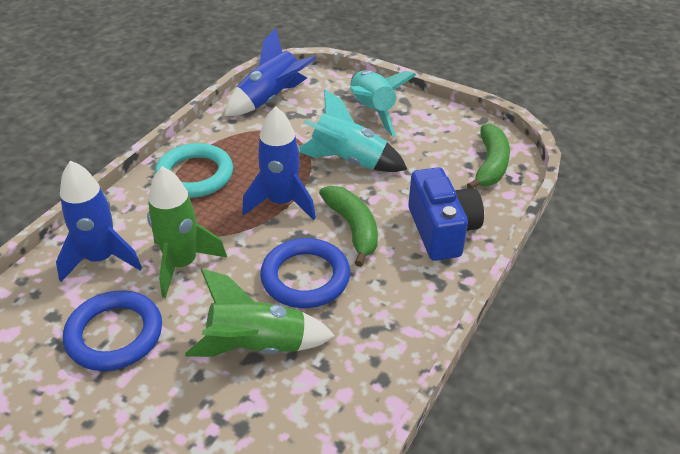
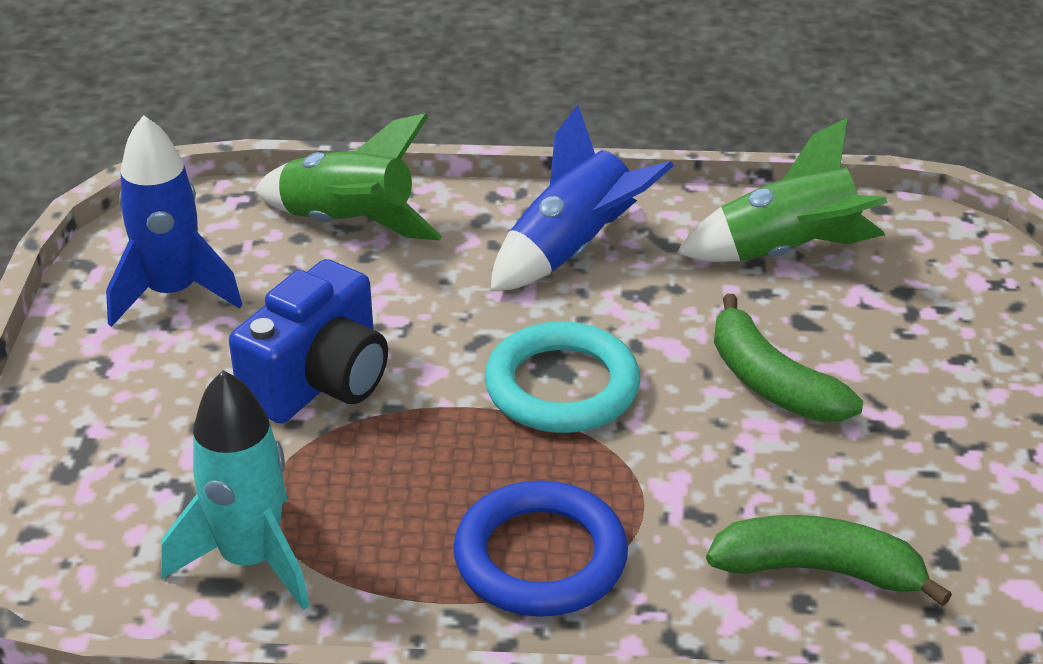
blue ring: 2 -> 1
blue rocket: 3 -> 2
turquoise rocket: 2 -> 1

